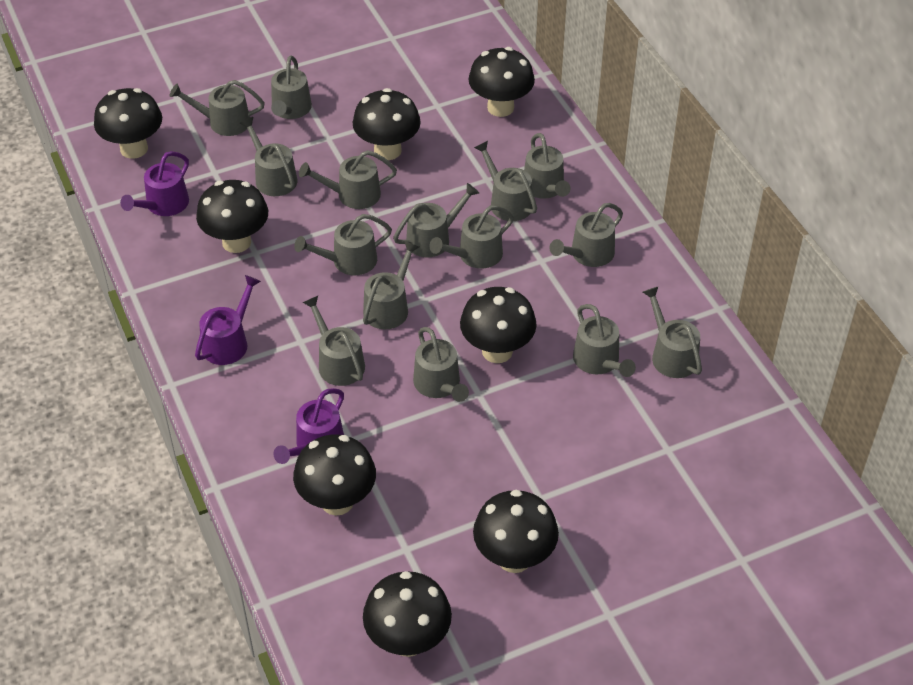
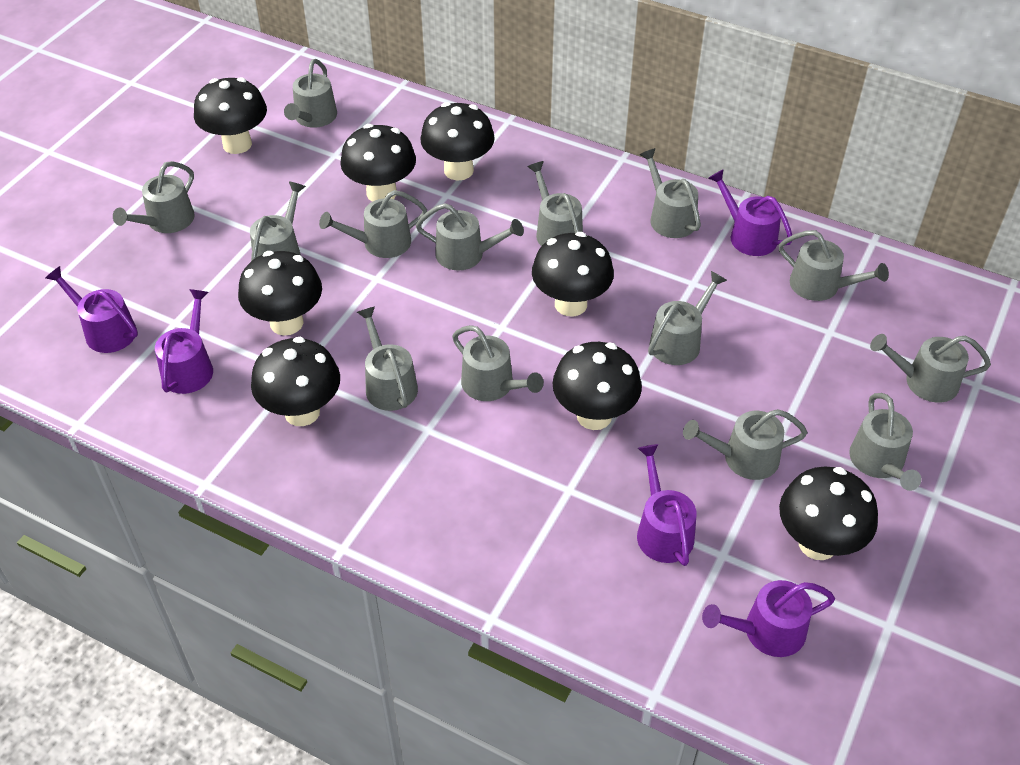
grey watering can: 15 -> 14
purple watering can: 3 -> 5

